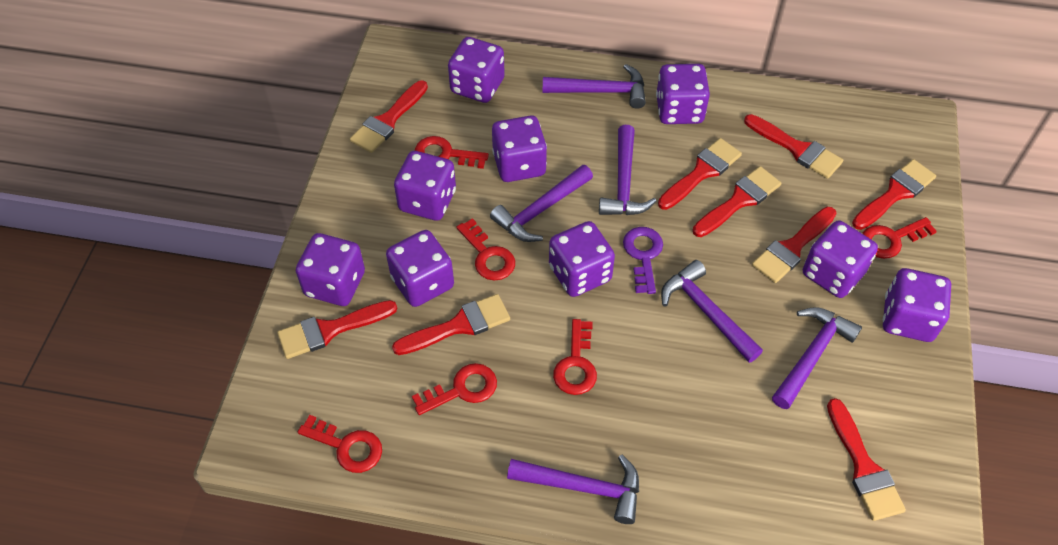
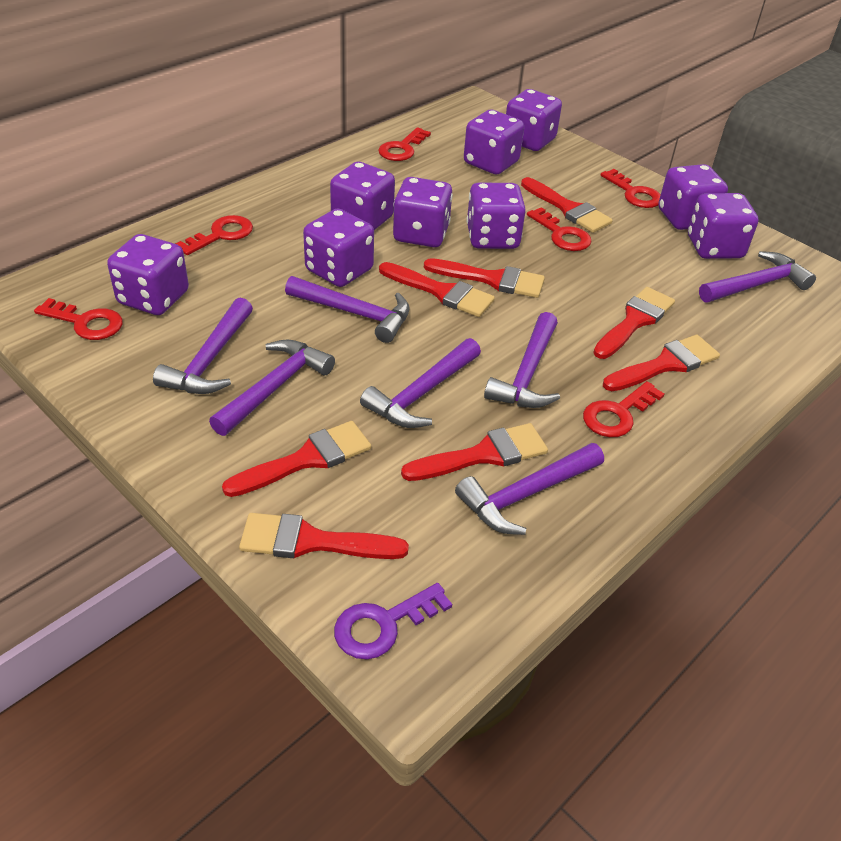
purple hammer: 6 -> 7
red brush: 9 -> 8

